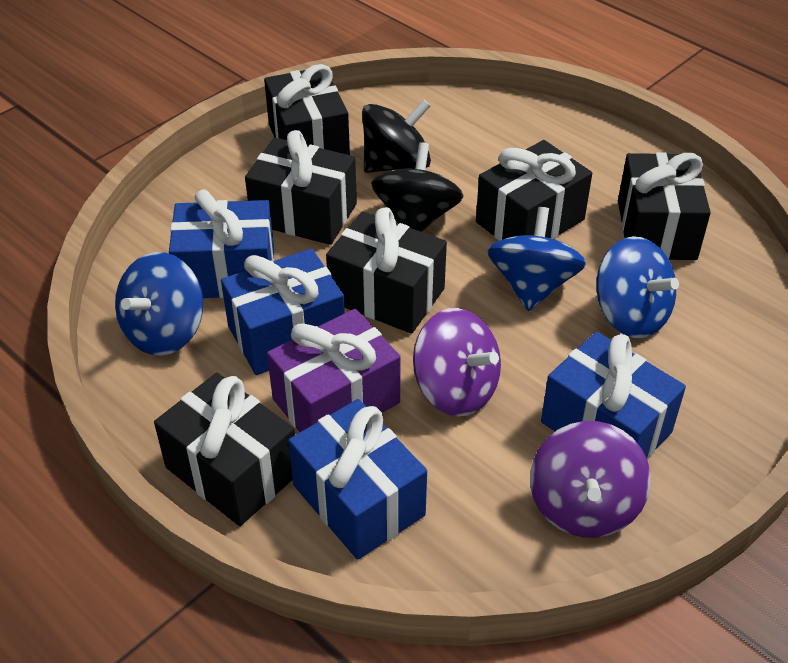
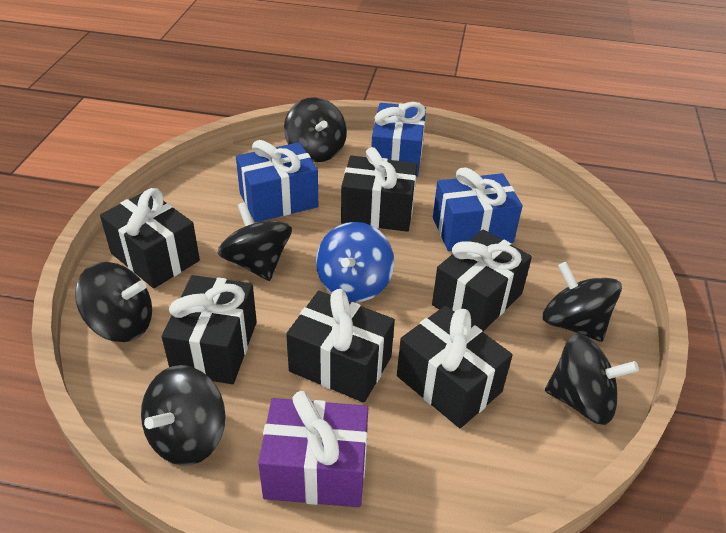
black spinning top: 2 -> 6
blue gift: 4 -> 3
blue spinning top: 3 -> 1
purple spinning top: 2 -> 0

